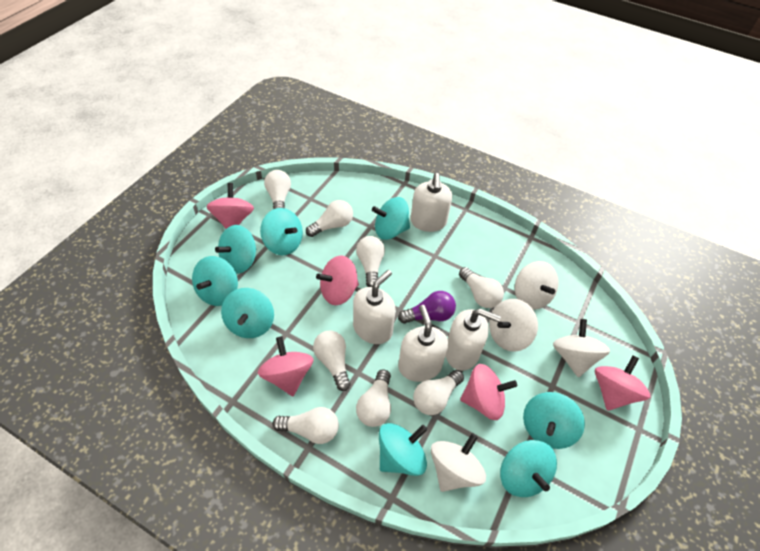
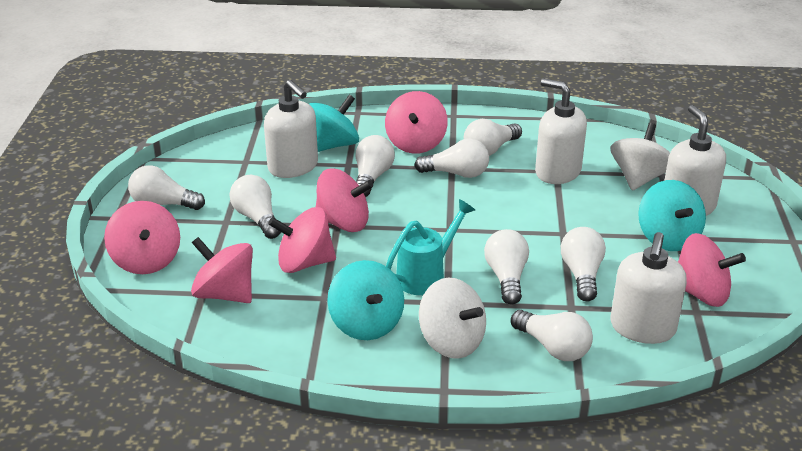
pink spinning top: 5 -> 6
purple light bulb: 1 -> 0
turquoise spinning top: 8 -> 3
turquoise watering can: 0 -> 1
white spinning top: 4 -> 2

